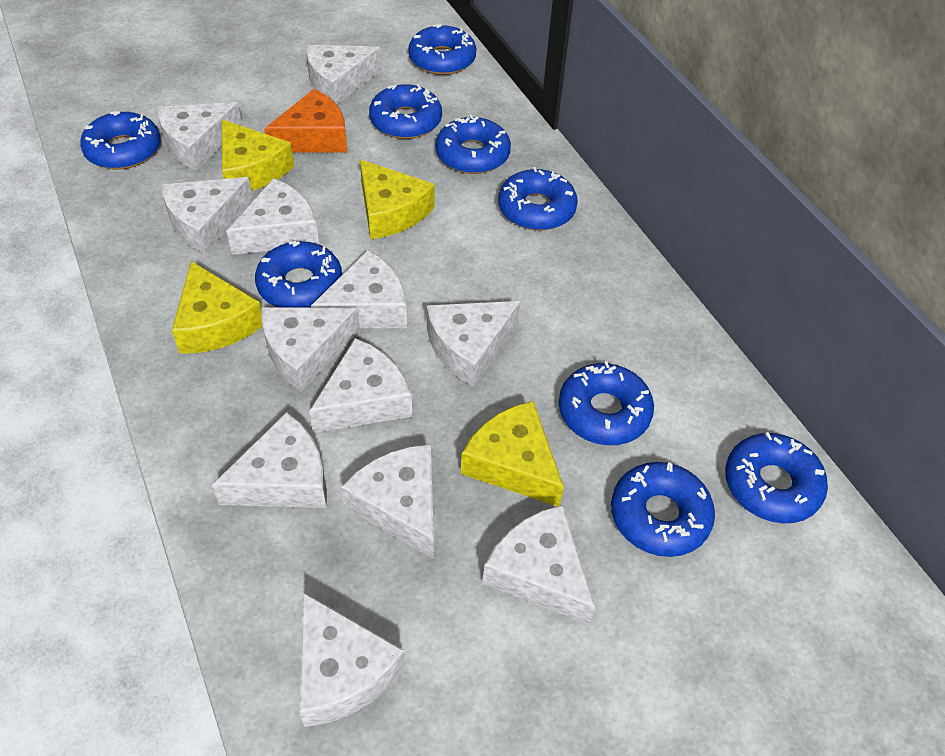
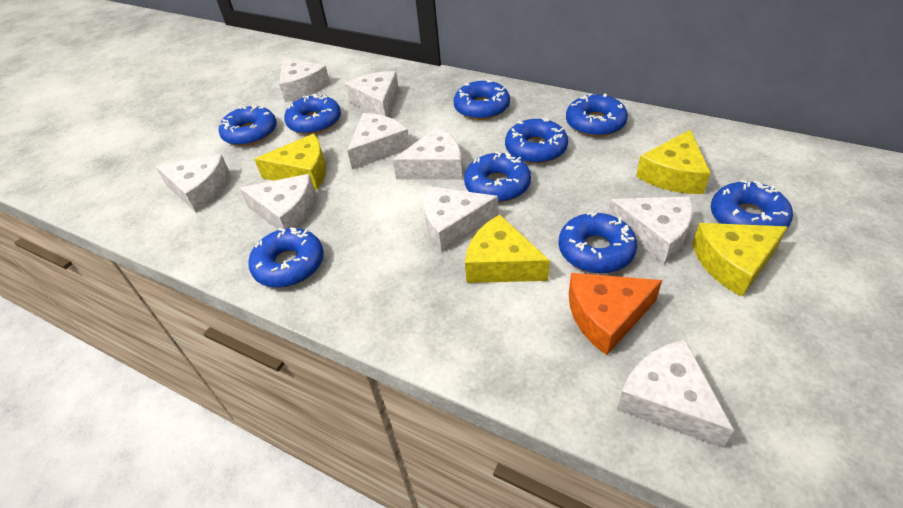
white cheese: 12 -> 9

